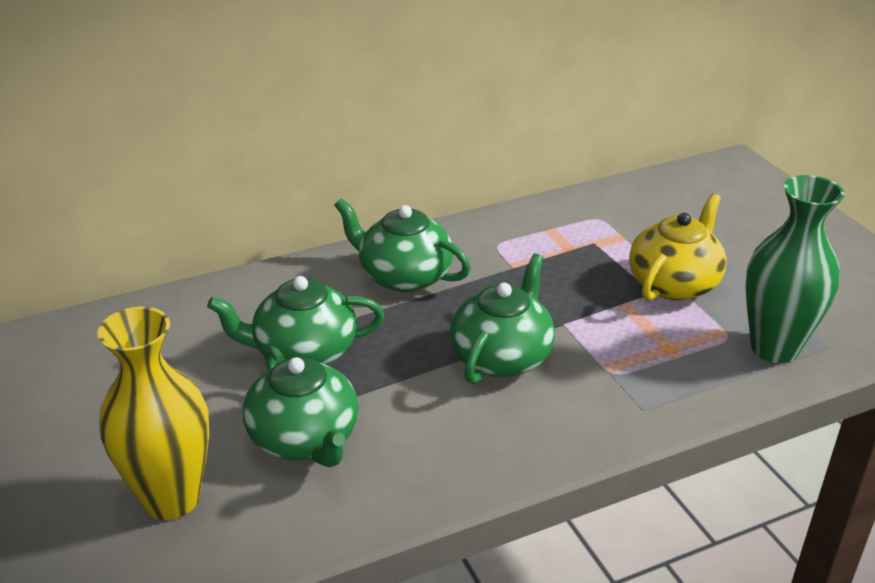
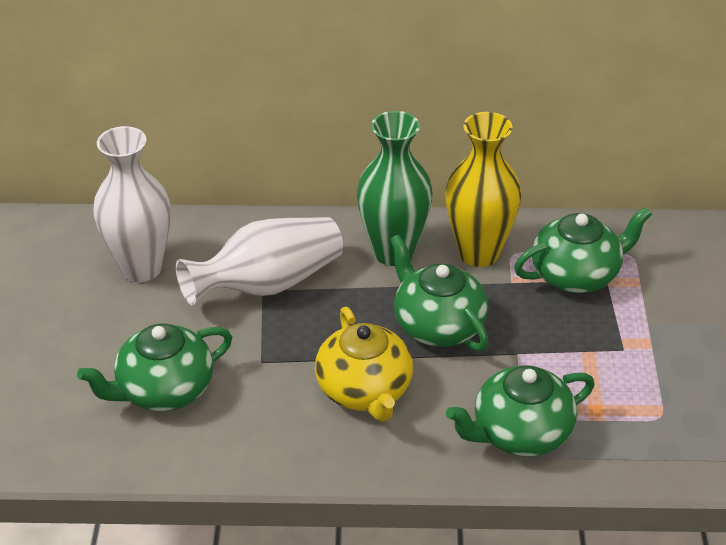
white vase: 0 -> 2

